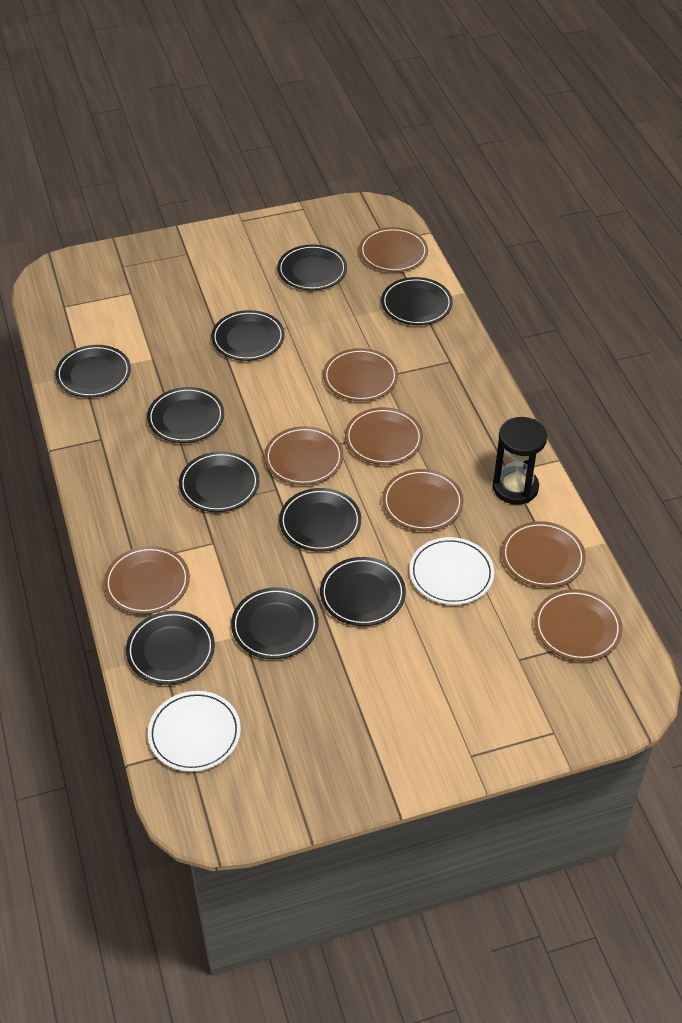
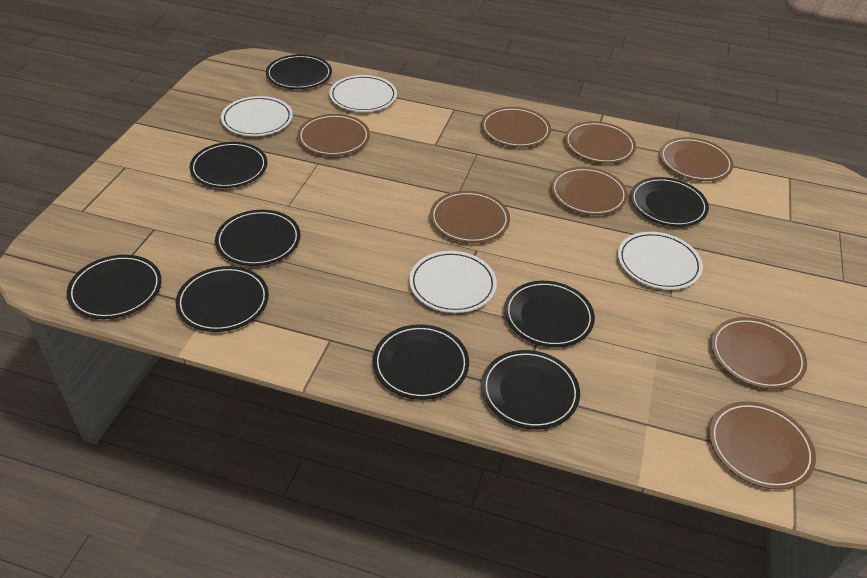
black hourglass: 1 -> 0
black plate: 10 -> 9
white plate: 2 -> 4

